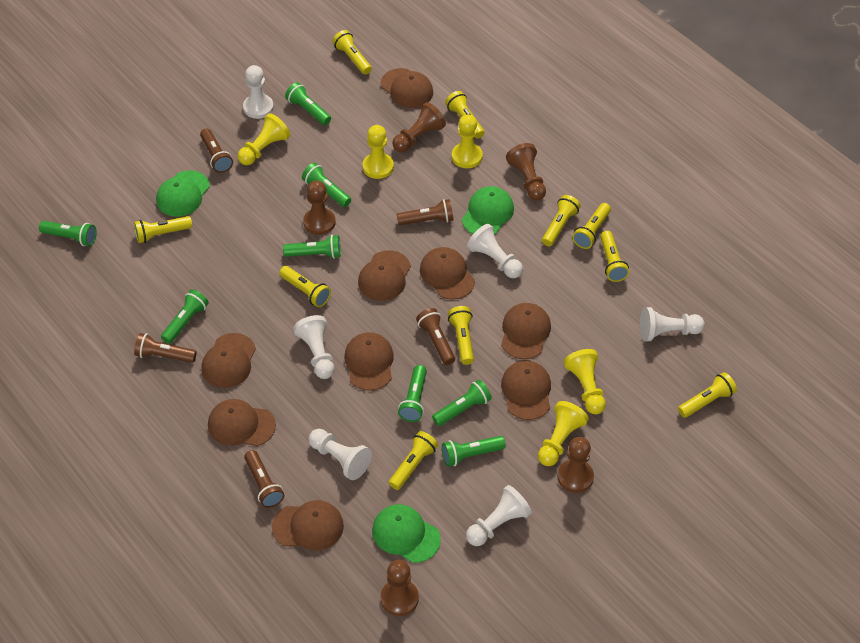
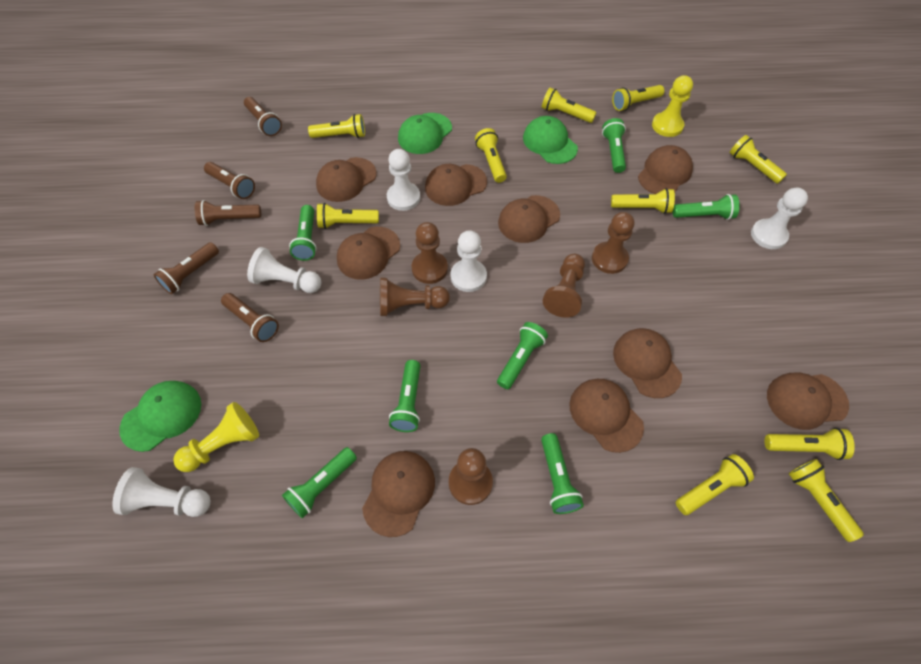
green flashlight: 8 -> 7
white pawn: 6 -> 5
yellow pawn: 5 -> 2

